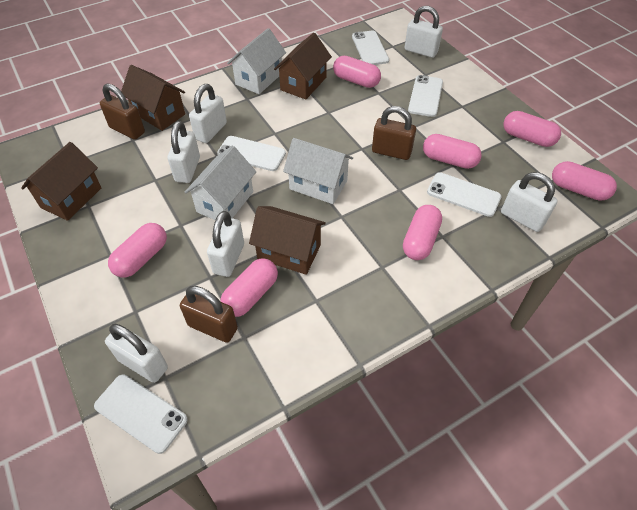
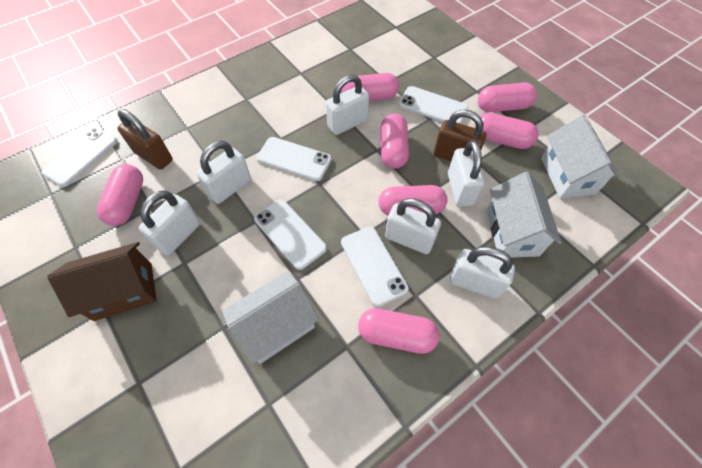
brown house: 4 -> 1
brown padlock: 3 -> 2

